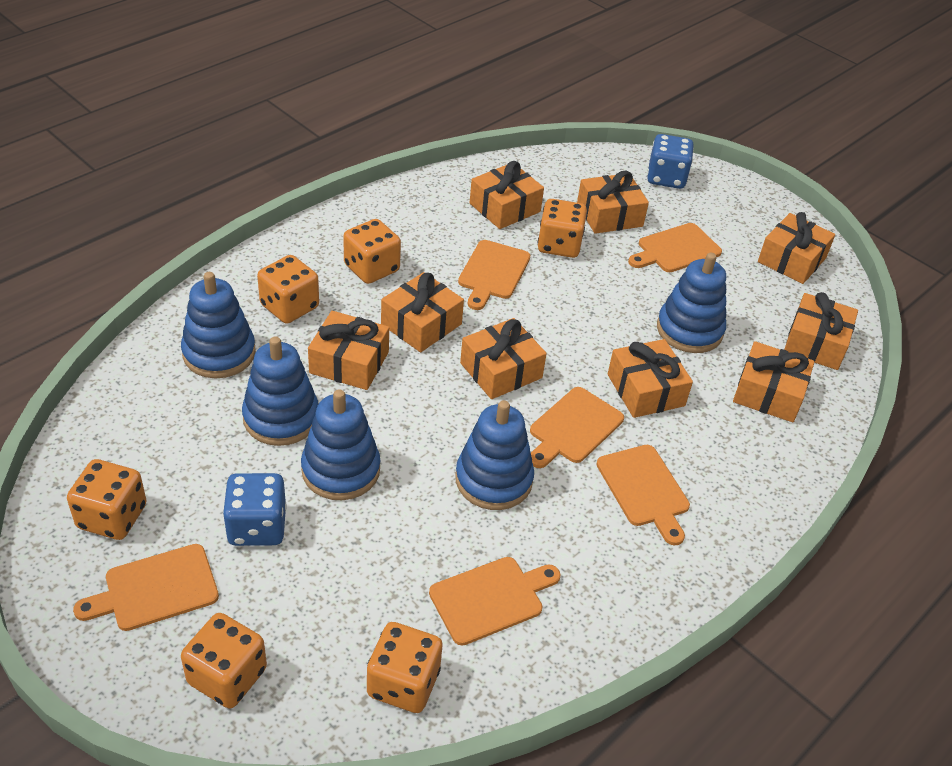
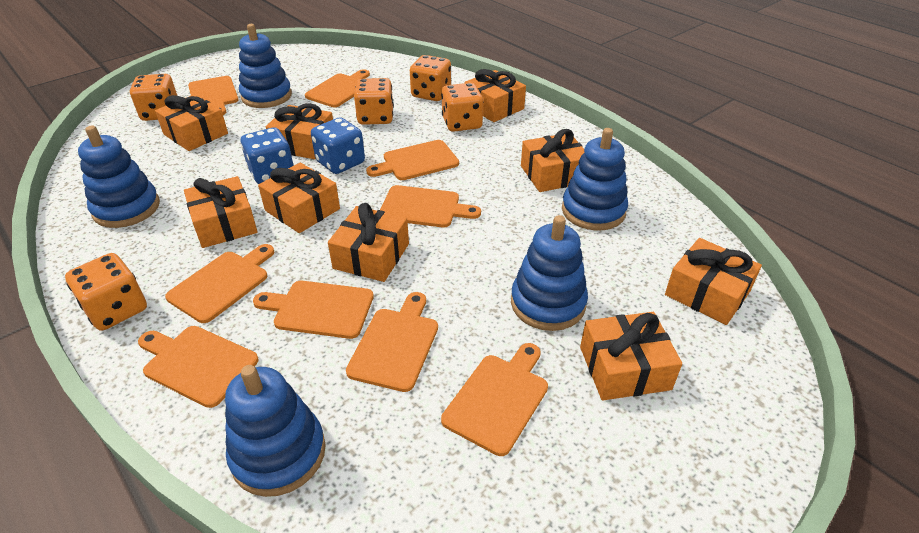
orange cutting board: 6 -> 9
orange dice: 6 -> 5

